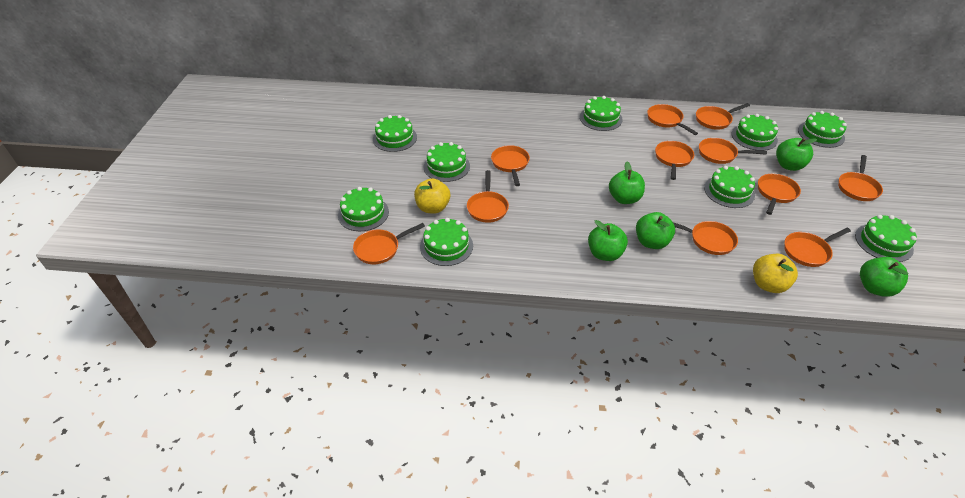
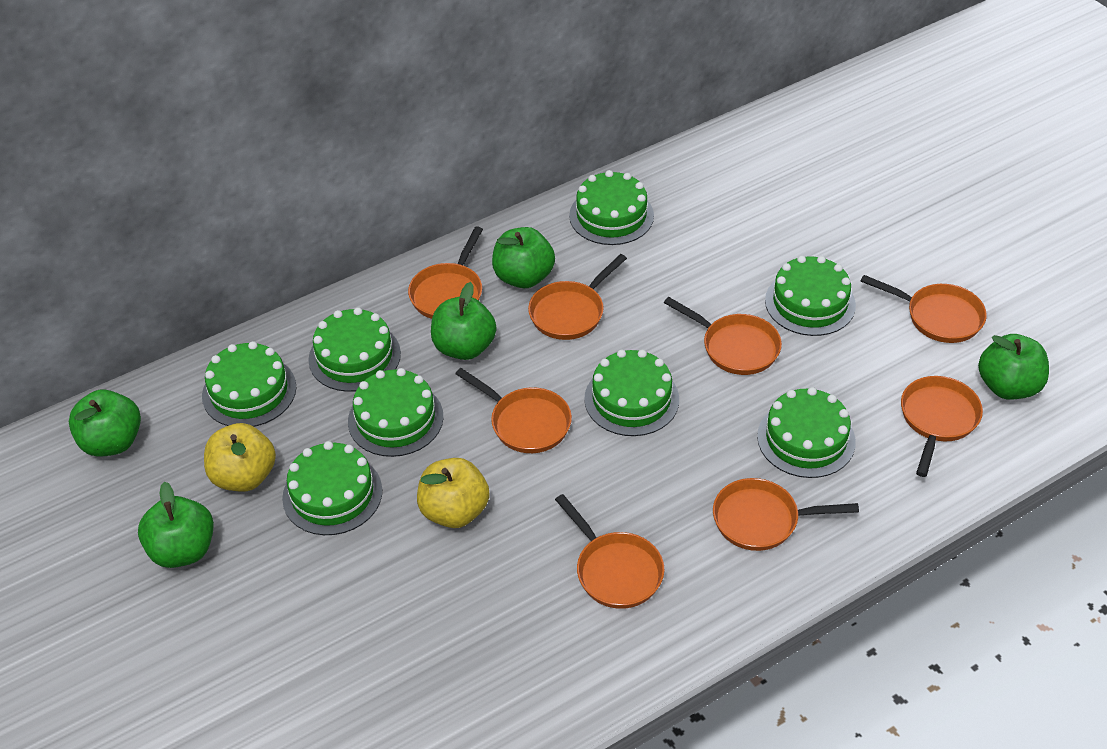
green cake: 9 -> 8
orange pan: 11 -> 8

